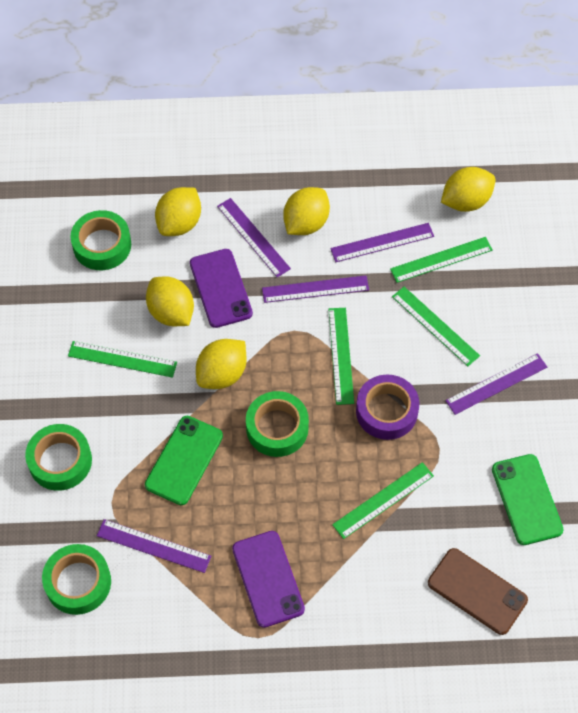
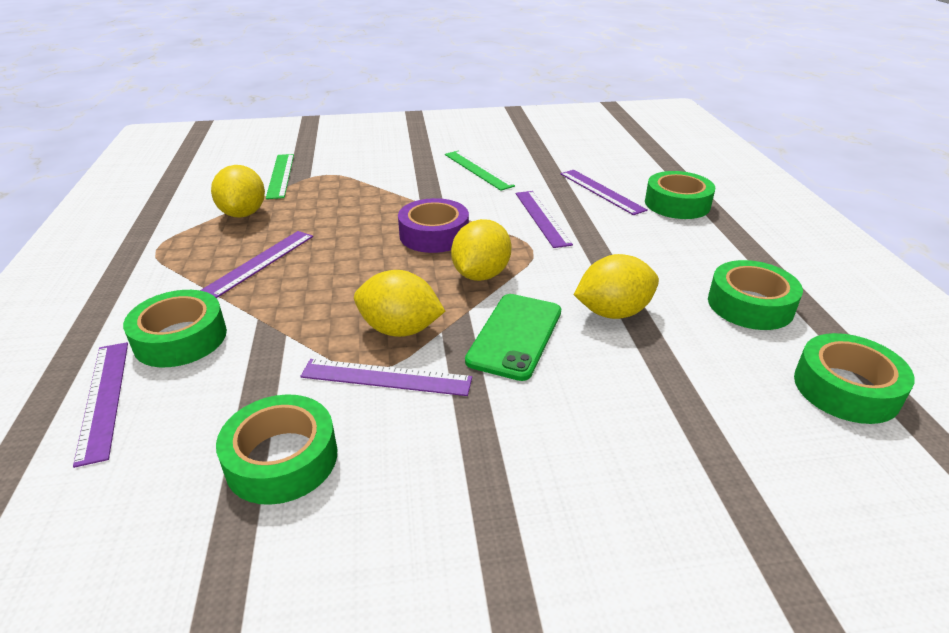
brown phone: 1 -> 0
green phone: 2 -> 1
green ruler: 5 -> 2
green tape: 4 -> 5
purple phone: 2 -> 0
yellow lemon: 5 -> 4

